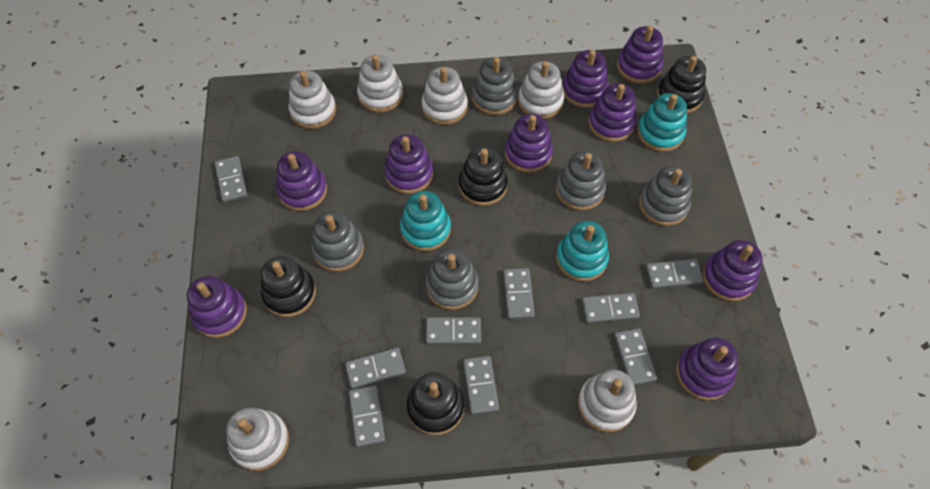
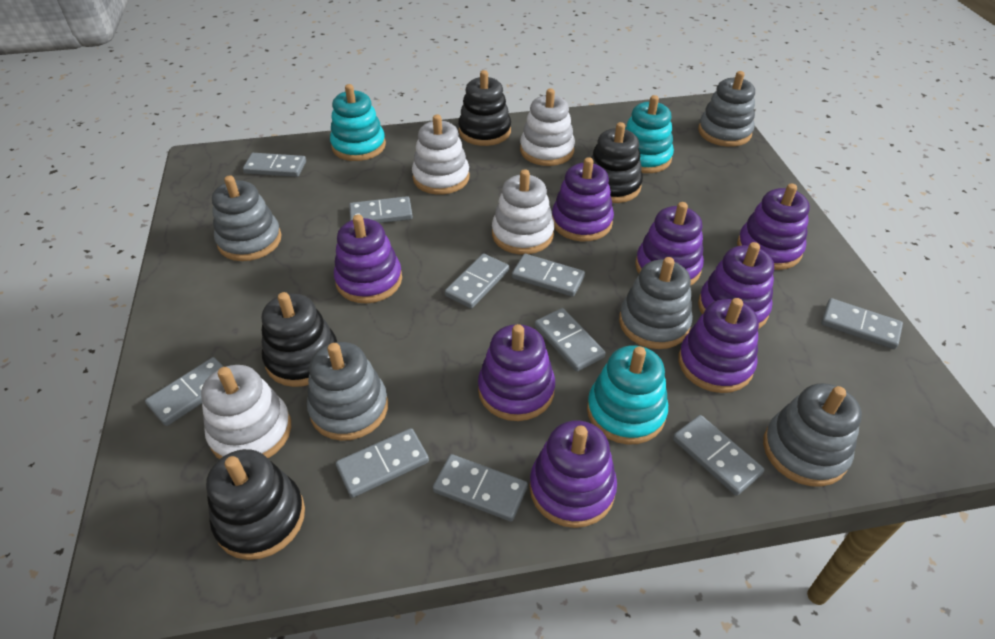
grey domino: 9 -> 10
purple stacking toy: 9 -> 8
white stacking toy: 6 -> 4

